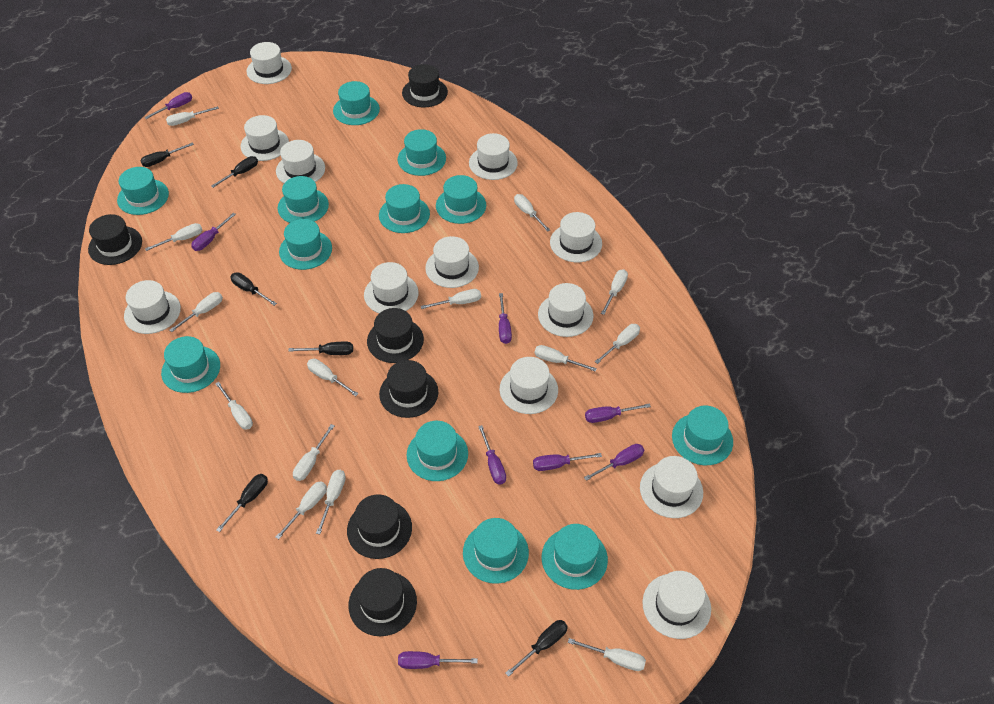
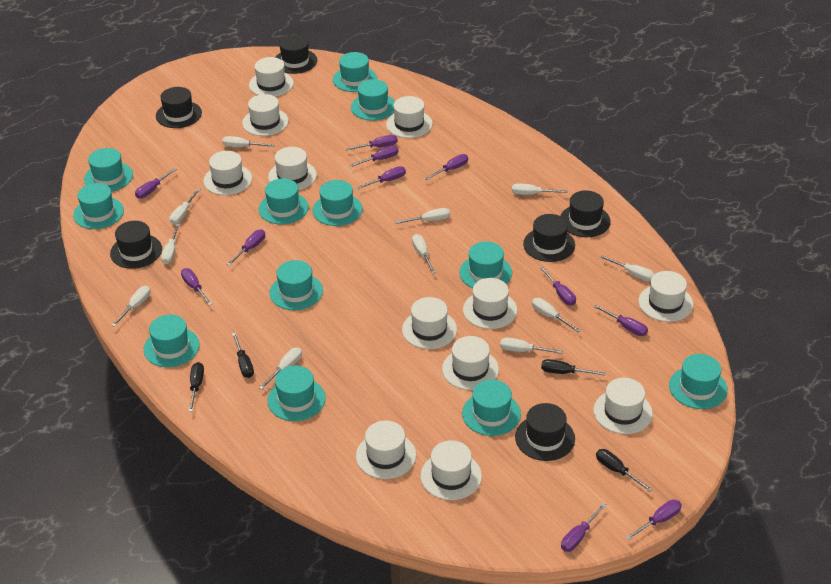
black screwdriver: 6 -> 4
purple screwdriver: 8 -> 11
white screwdriver: 14 -> 11

